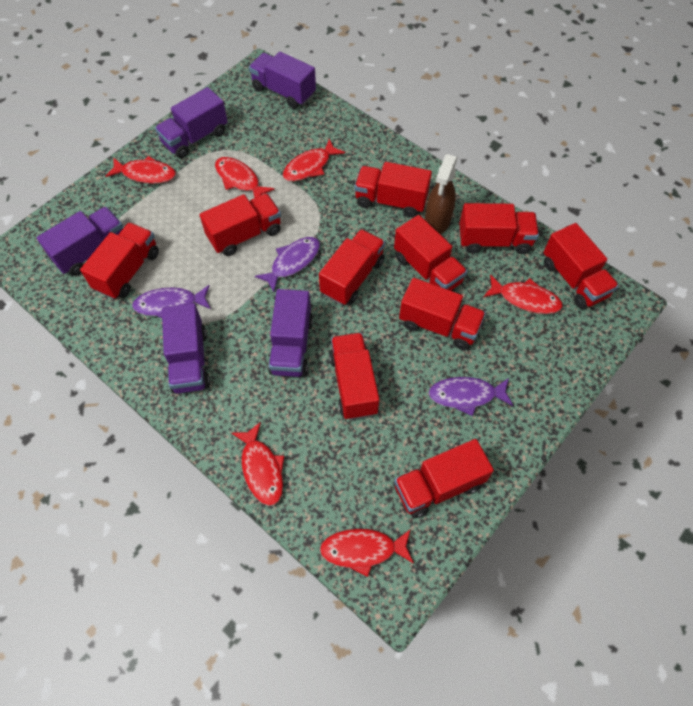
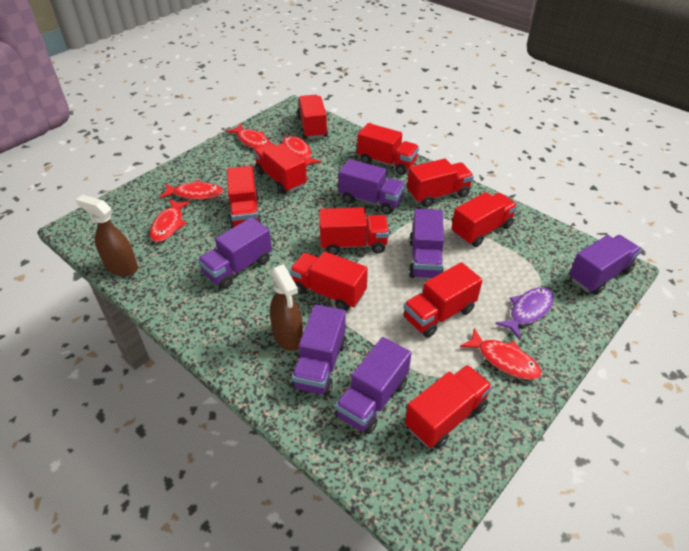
brown spray bottle: 1 -> 2
purple fish: 3 -> 1
purple truck: 5 -> 6
red fish: 6 -> 5

